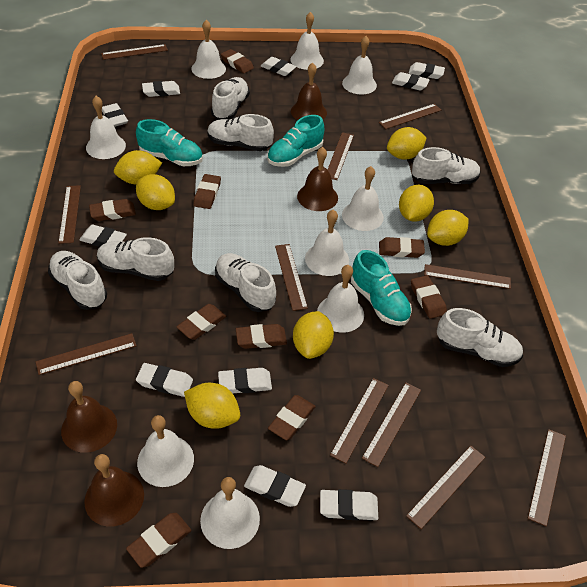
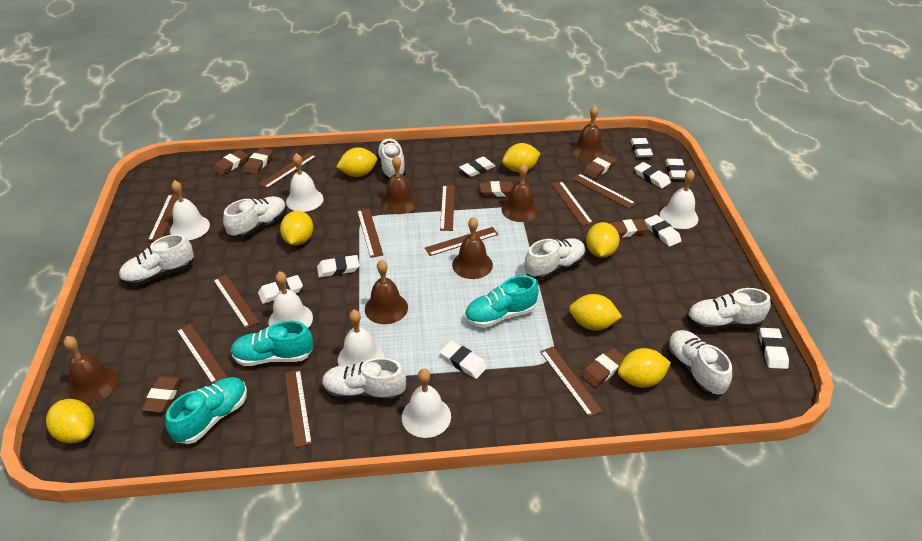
brown bell: 4 -> 6
brown eraser: 9 -> 7
white bell: 9 -> 6
white eraser: 10 -> 9

